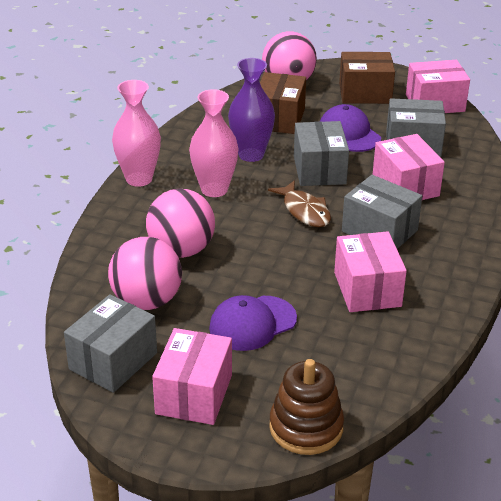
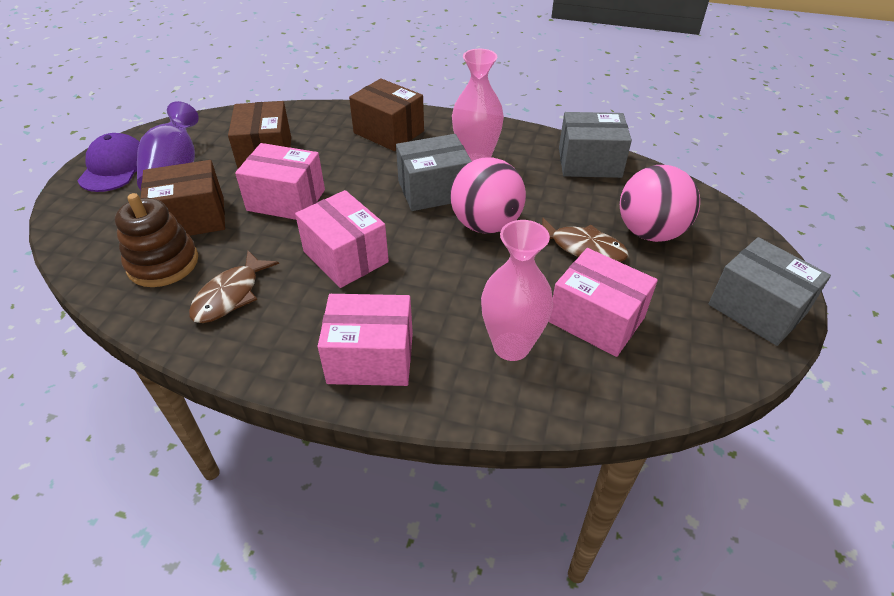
brown box: 2 -> 3
brown fish: 1 -> 2
grey box: 4 -> 3
pink ball: 3 -> 2
purple cap: 2 -> 1

